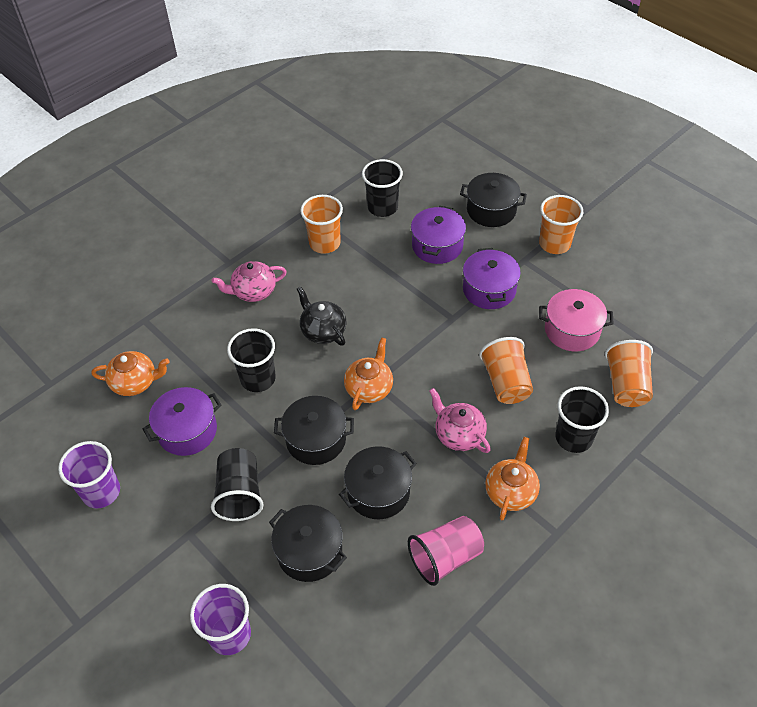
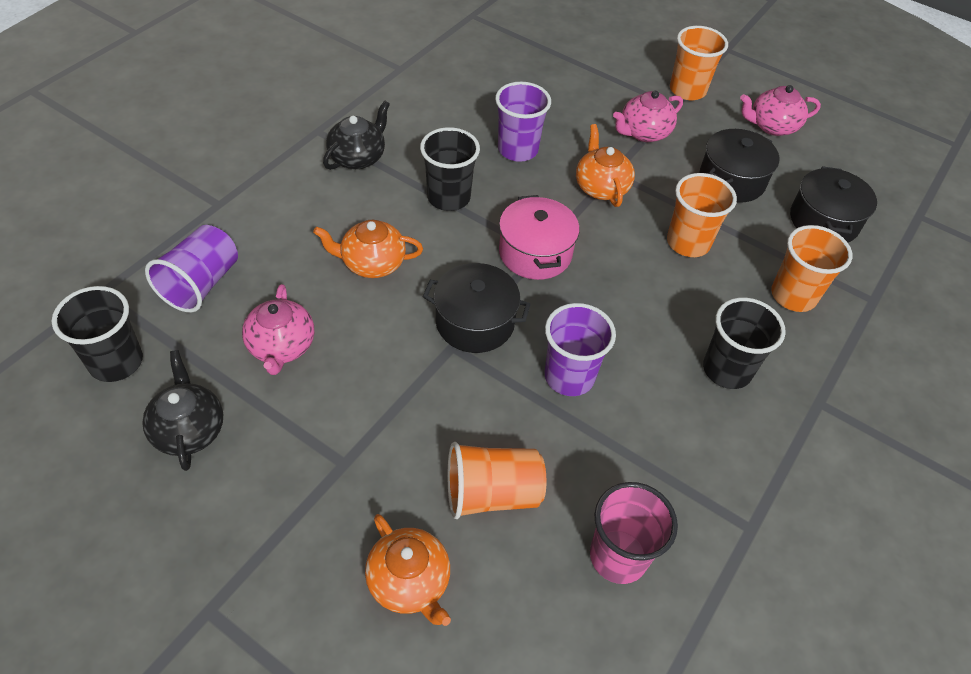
black cup: 4 -> 3
black pot: 4 -> 3
black teapot: 1 -> 2
pink teapot: 2 -> 3
purple cup: 2 -> 3
purple pot: 3 -> 0

